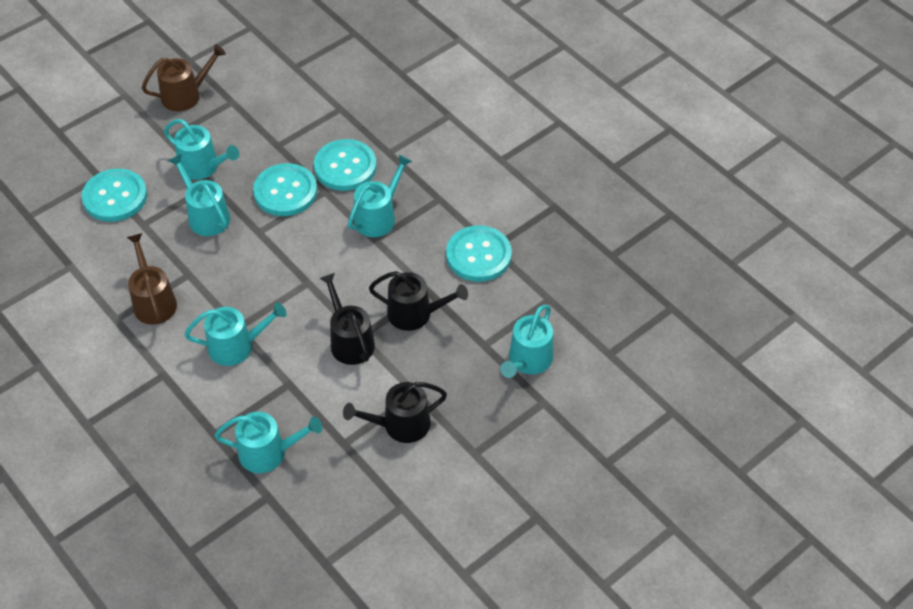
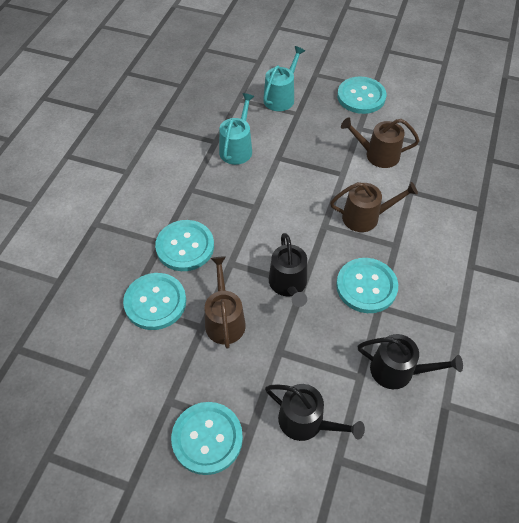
brown watering can: 2 -> 3
turquoise button: 4 -> 5
turquoise watering can: 6 -> 2

